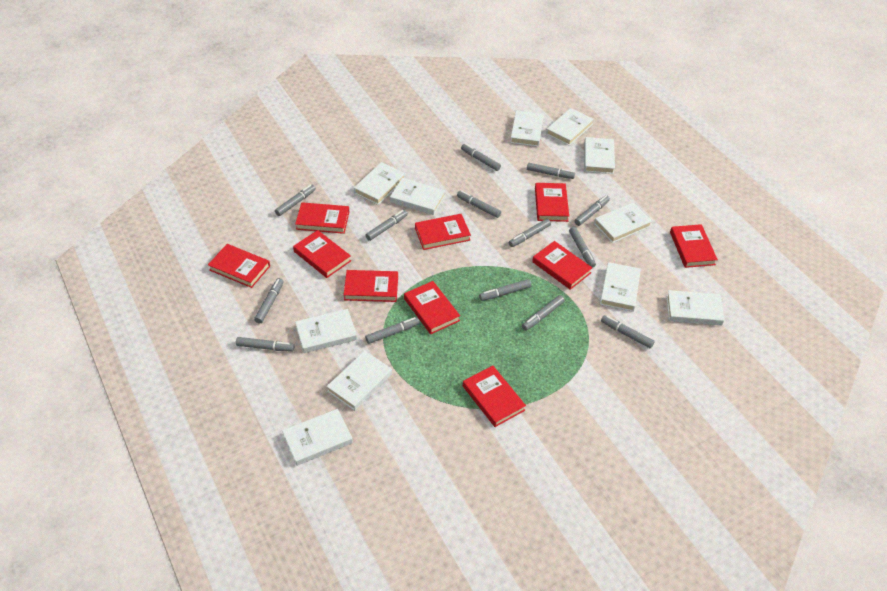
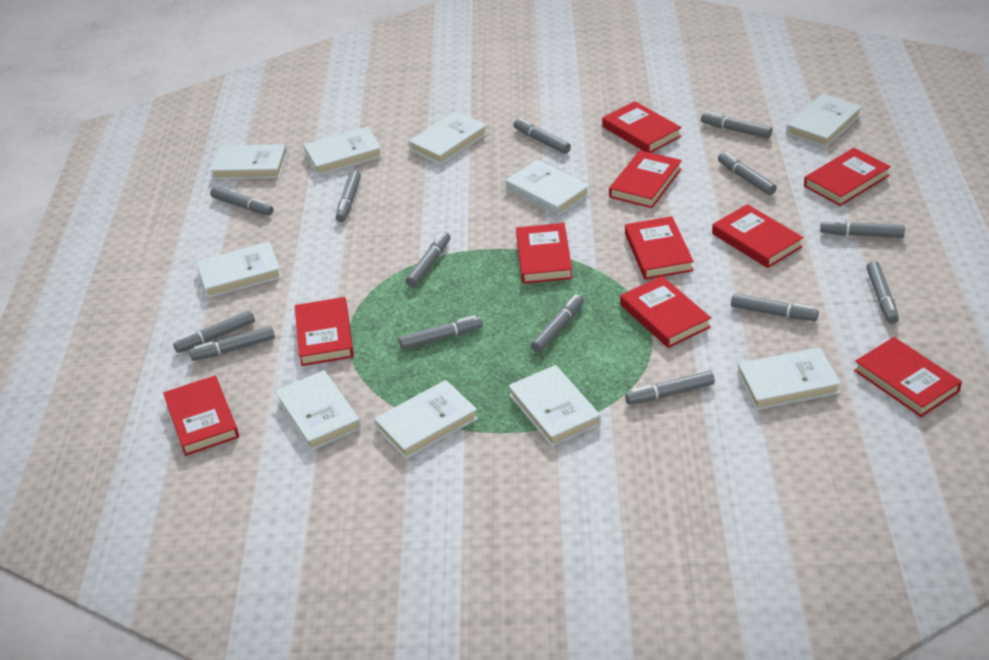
white book: 11 -> 10

